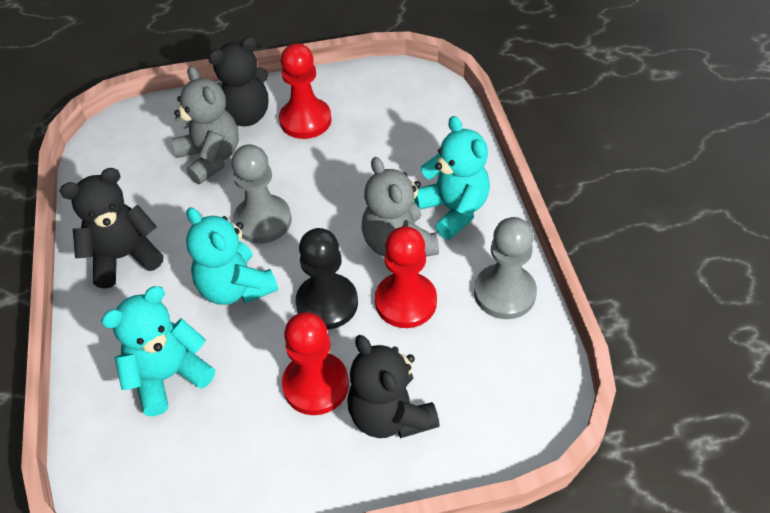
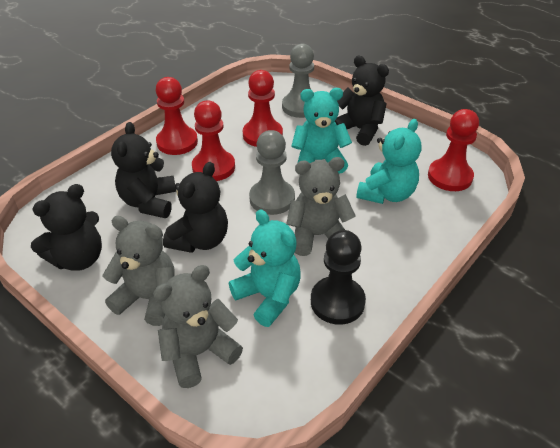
black teddy bear: 3 -> 4
grey teddy bear: 2 -> 3
red pawn: 3 -> 4

